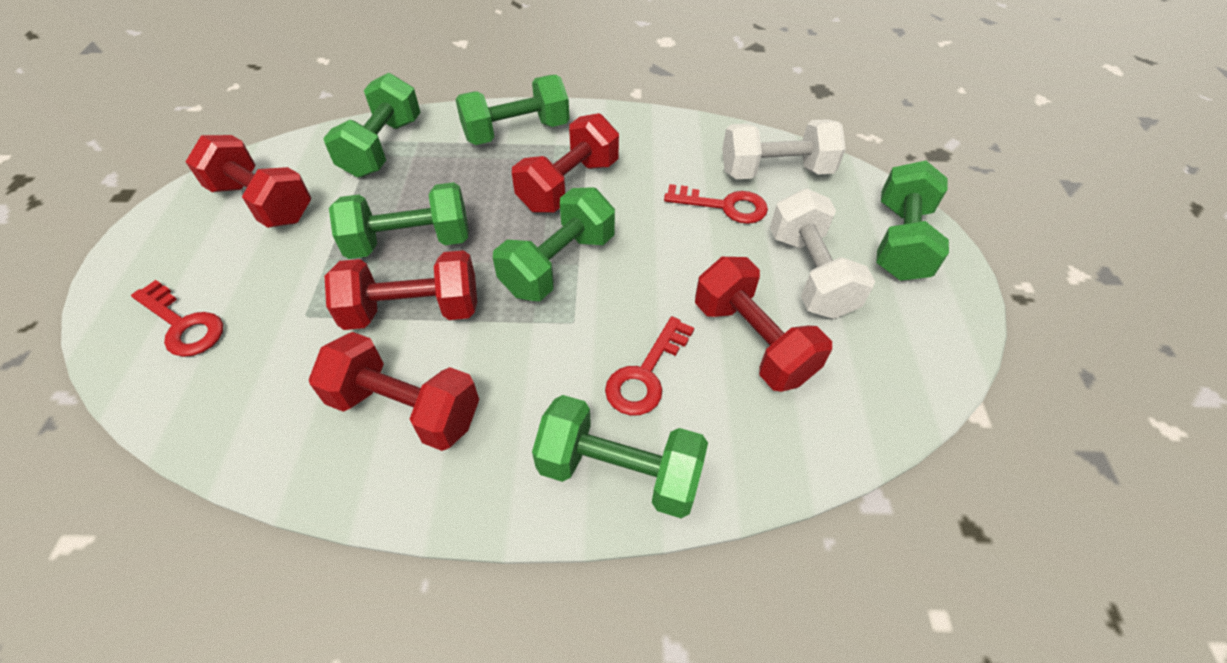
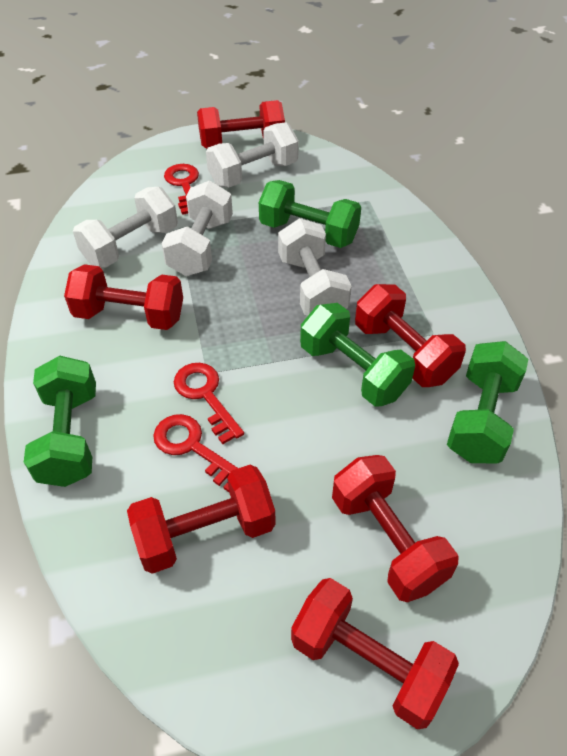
green dumbbell: 6 -> 4
red dumbbell: 5 -> 6
white dumbbell: 2 -> 4

